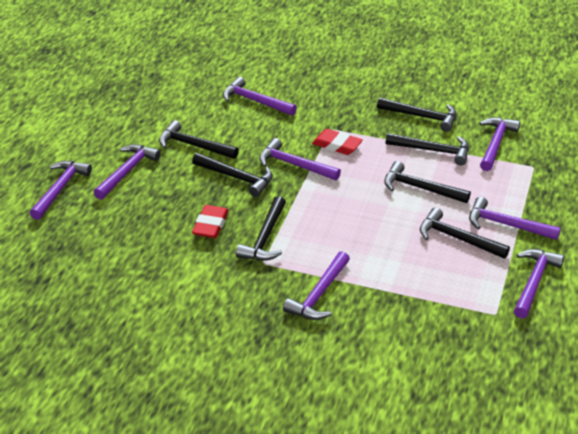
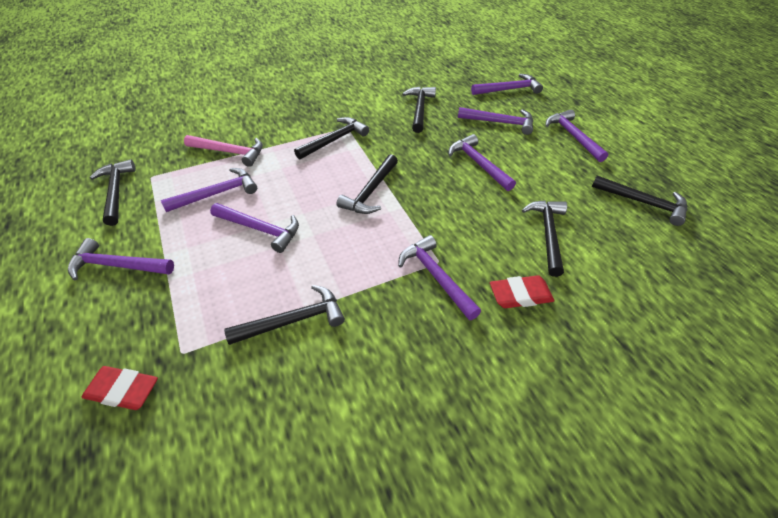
pink hammer: 0 -> 1

